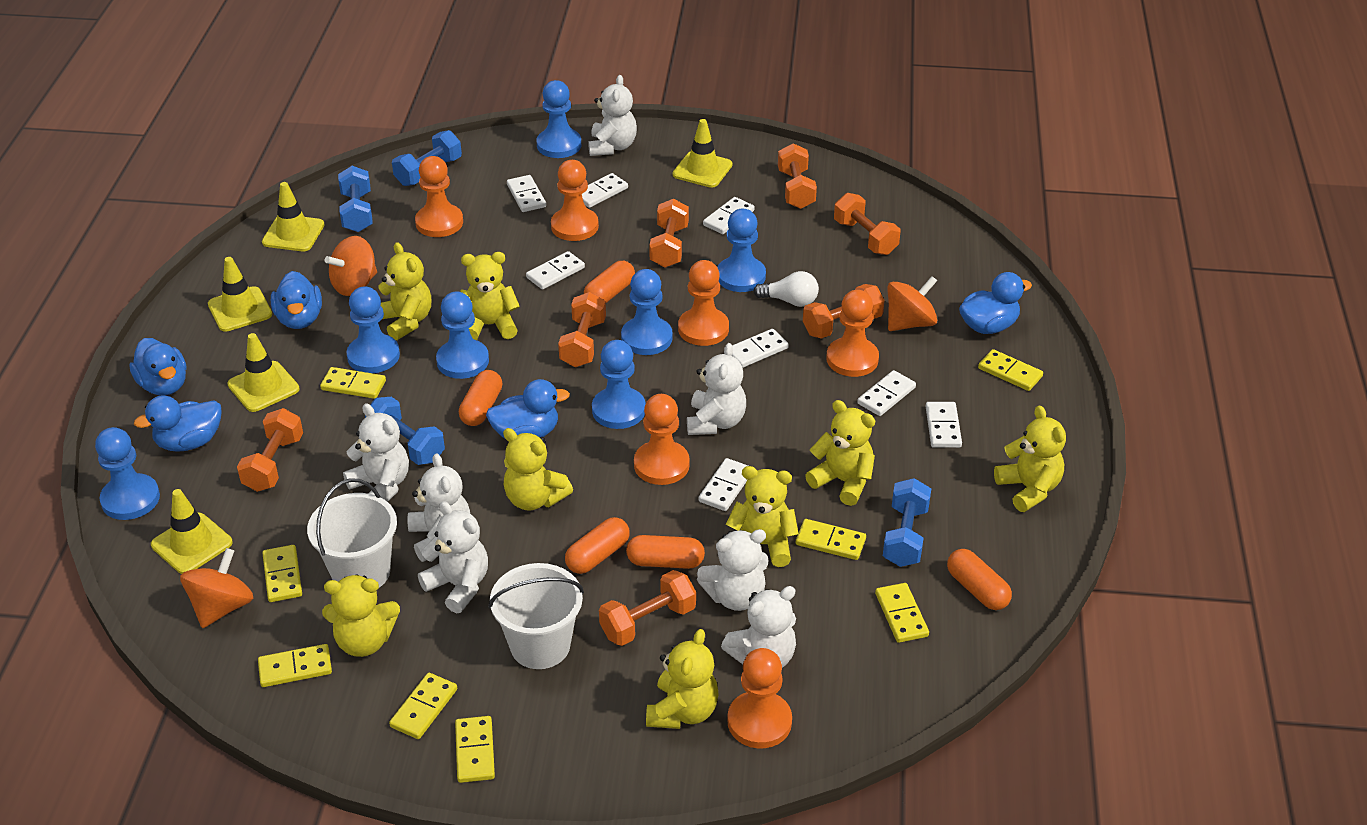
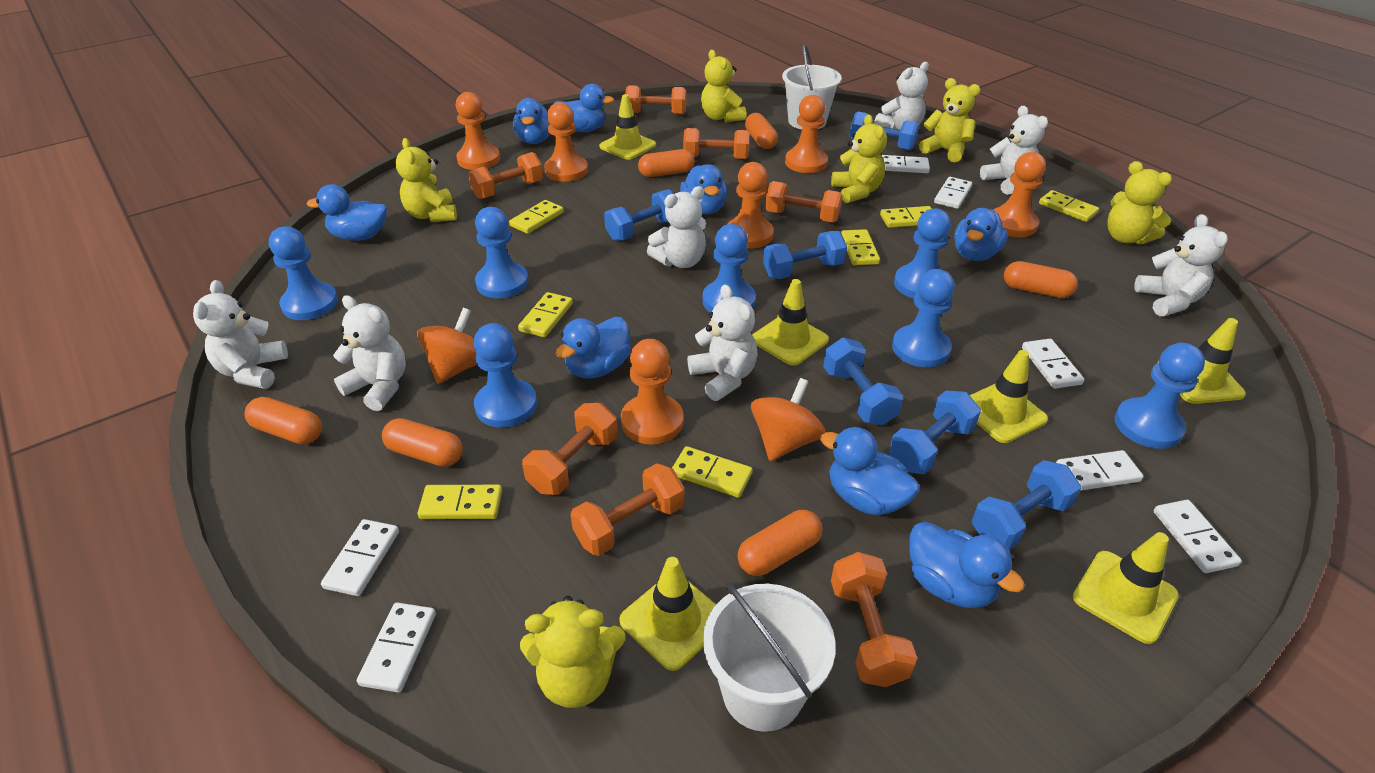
blue duck: 5 -> 8
blue dumbbell: 4 -> 6
orange capsule: 5 -> 6
orange spinning top: 3 -> 2
white domino: 8 -> 7
white light bulb: 1 -> 0
yellow domino: 8 -> 7
yellow teddy bear: 8 -> 6
yellow traffic cone: 5 -> 6

